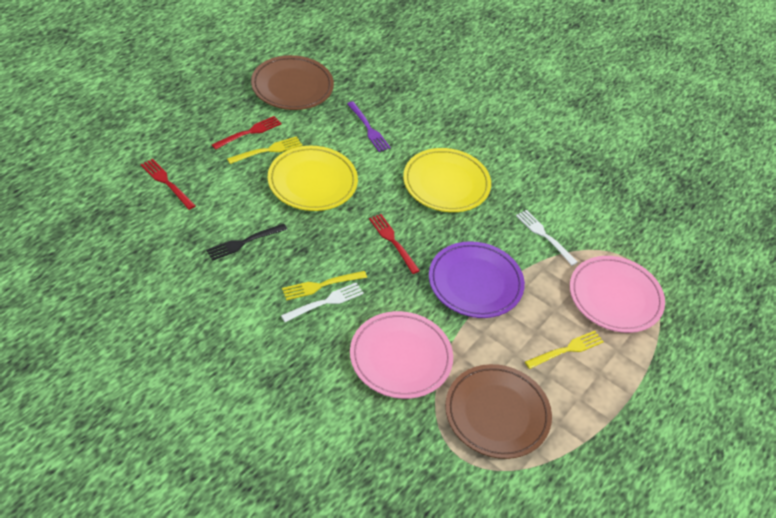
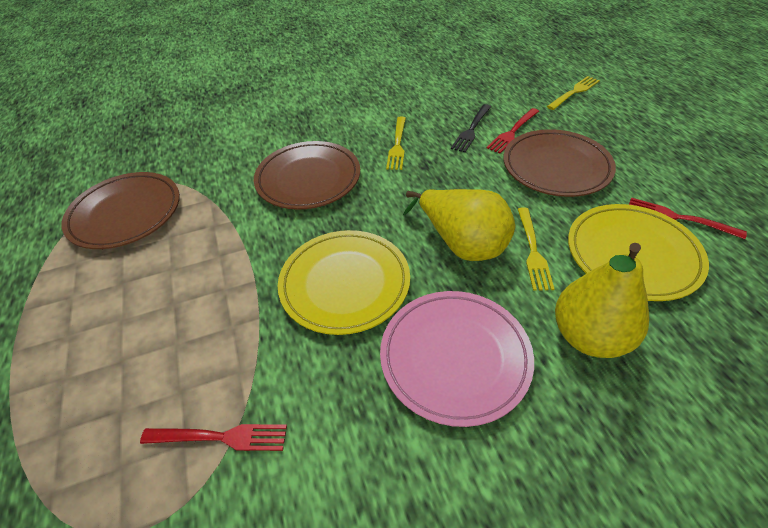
brown plate: 2 -> 3
pink plate: 2 -> 1
purple fork: 1 -> 0
purple plate: 1 -> 0
white fork: 2 -> 0
yellow pear: 0 -> 2

